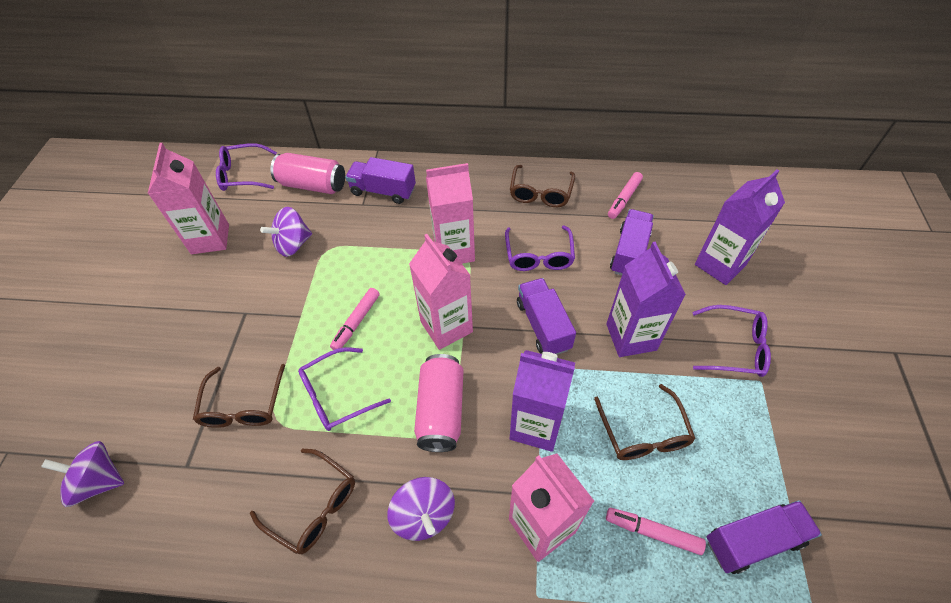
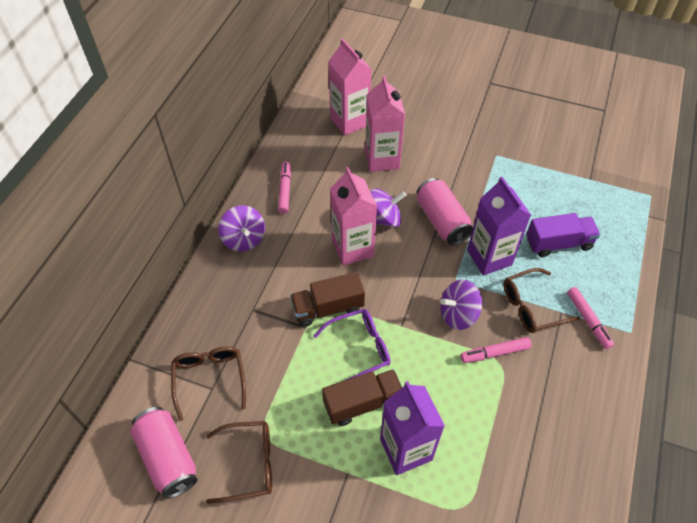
brown glasses: 4 -> 3
brown truck: 0 -> 2
pink carton: 4 -> 3
purple carton: 3 -> 2
purple glasses: 4 -> 1
purple truck: 4 -> 1

